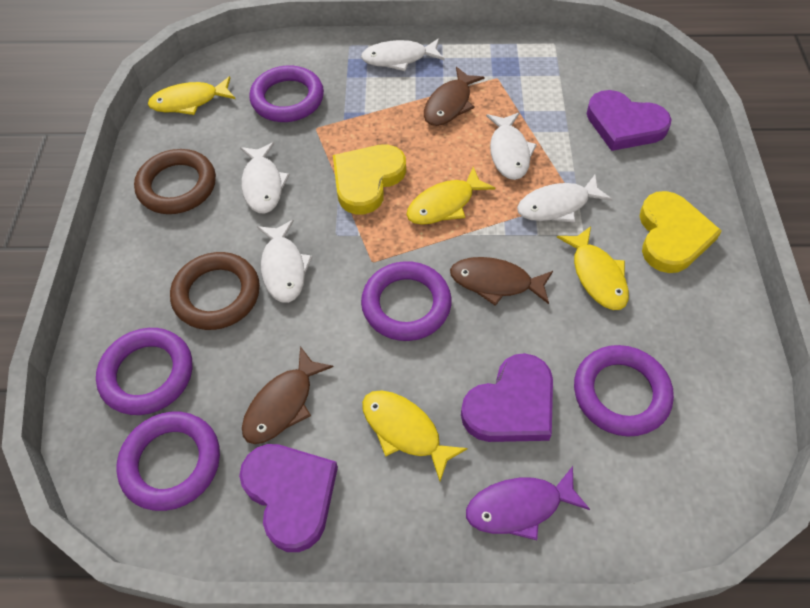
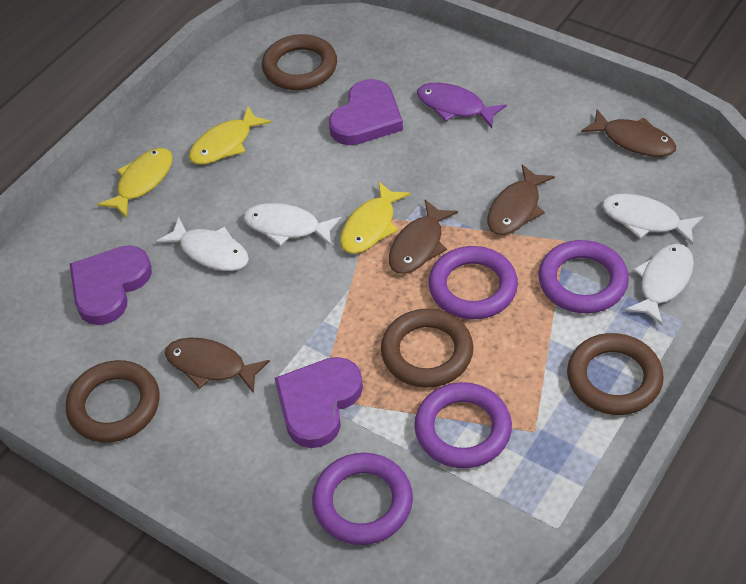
brown fish: 3 -> 4
brown ring: 2 -> 4
purple ring: 5 -> 4
white fish: 5 -> 4
yellow fish: 4 -> 3
yellow heart: 2 -> 0

